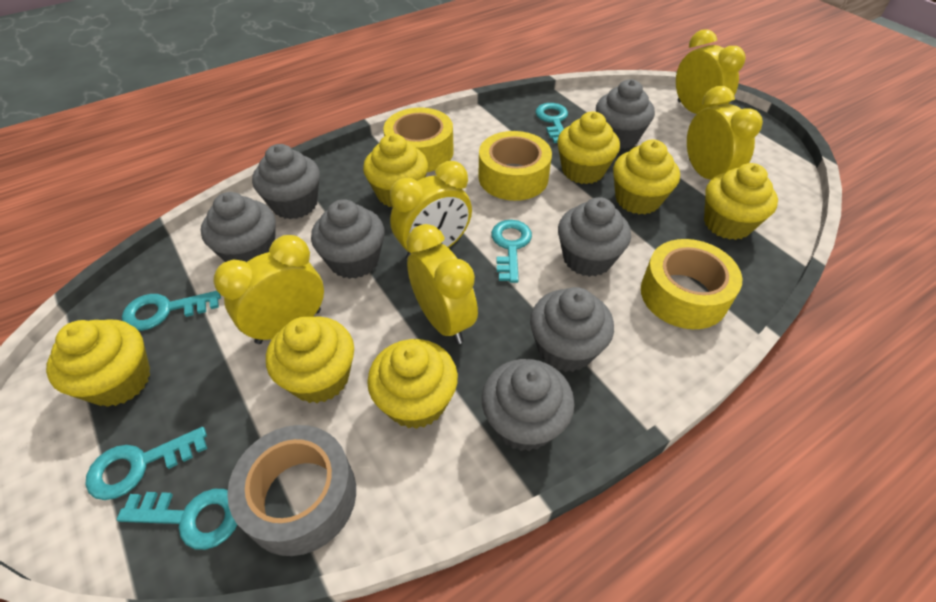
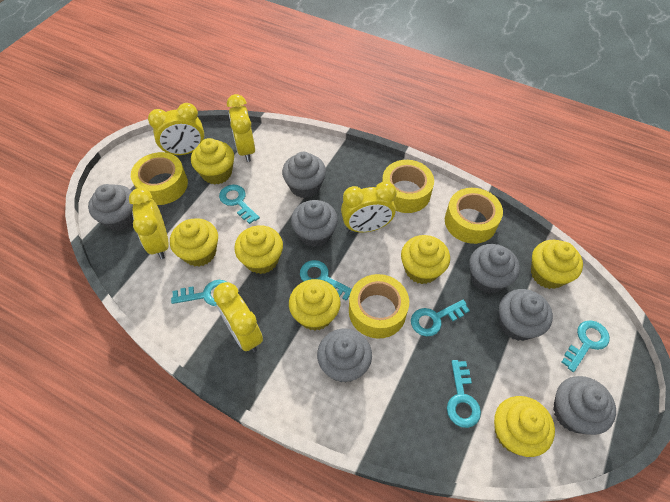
grey tape: 1 -> 0
turquoise key: 5 -> 6
yellow tape: 3 -> 4

